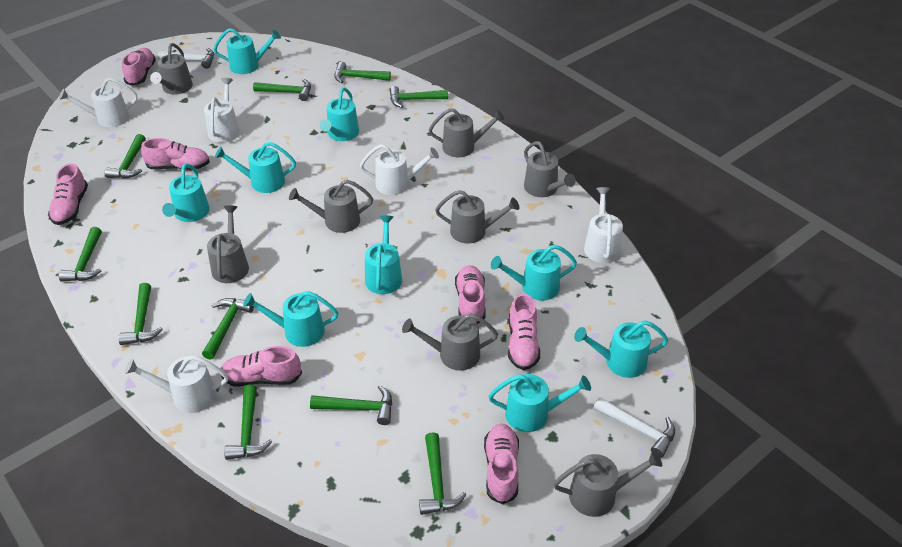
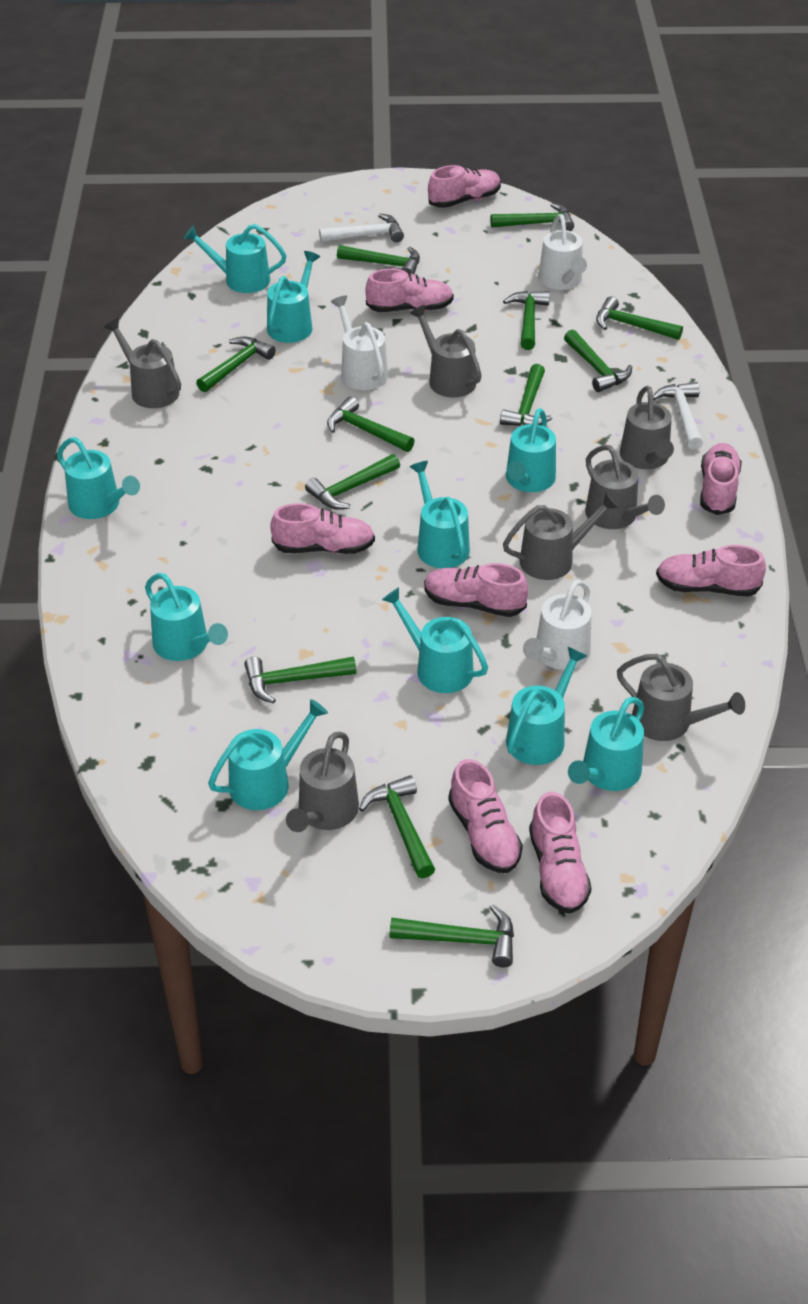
green hammer: 10 -> 12
grey watering can: 8 -> 7
pink shoe: 7 -> 8
turquoise watering can: 9 -> 10
white watering can: 5 -> 3

